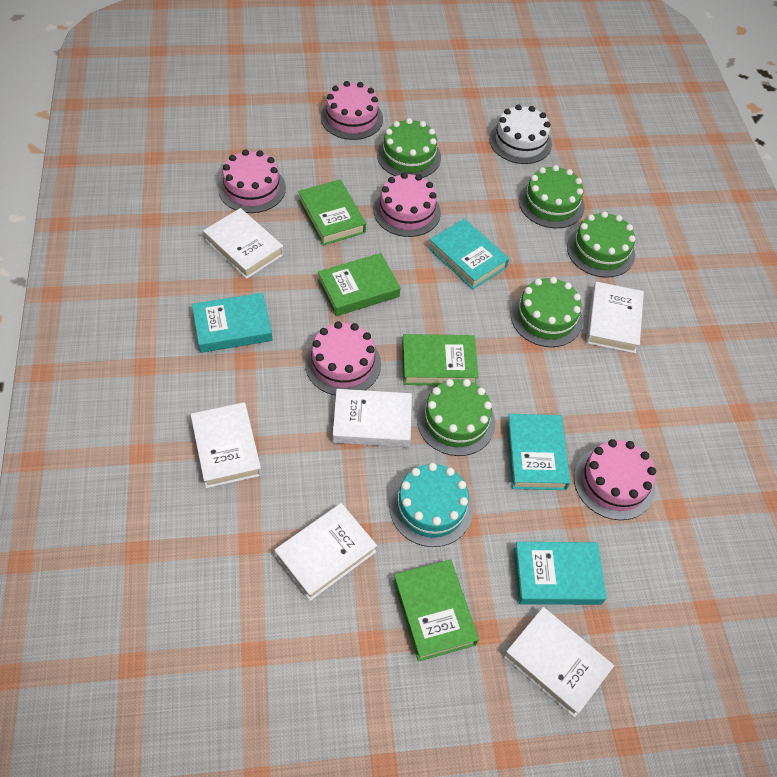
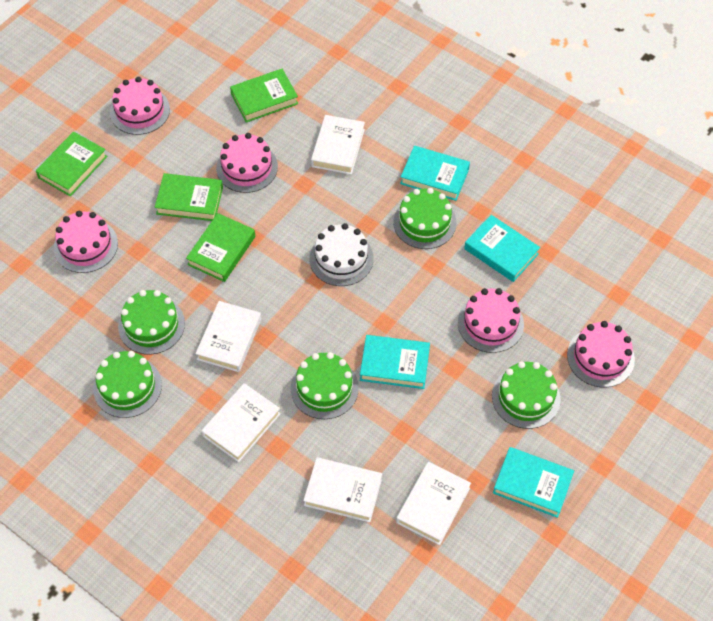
turquoise cake: 1 -> 0
white book: 6 -> 5

